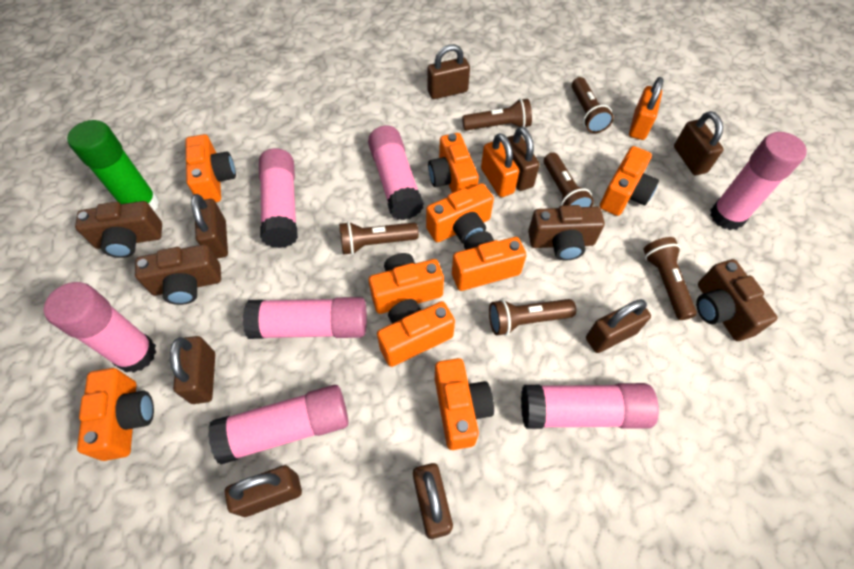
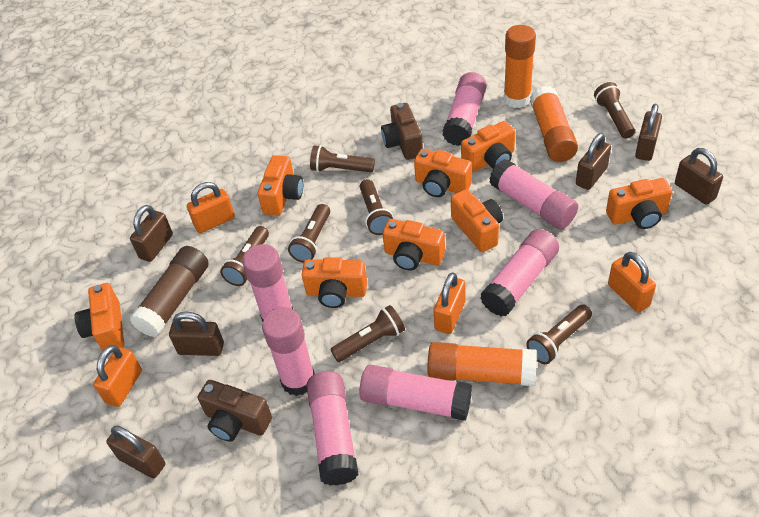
brown camera: 4 -> 2
brown flashlight: 6 -> 7
brown glue stick: 0 -> 1
brown padlock: 8 -> 6
green glue stick: 1 -> 0
orange camera: 9 -> 8
orange glue stick: 0 -> 3
orange padlock: 2 -> 4

